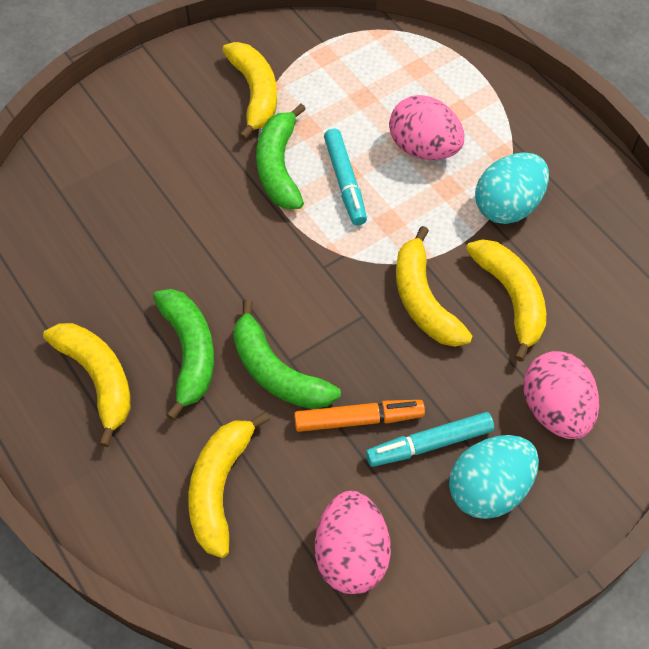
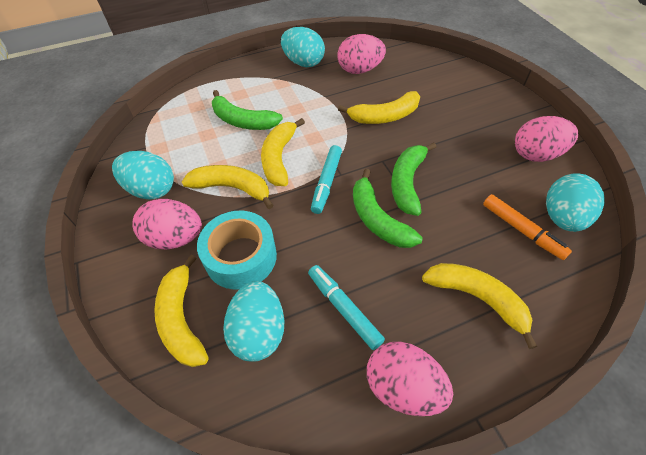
pink egg: 3 -> 4
turquoise egg: 2 -> 4
turquoise tape: 0 -> 1

